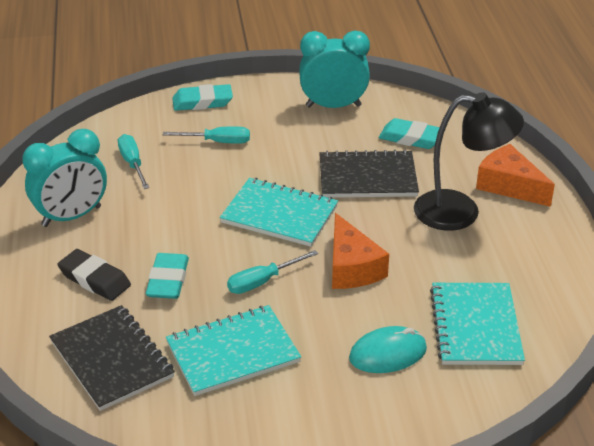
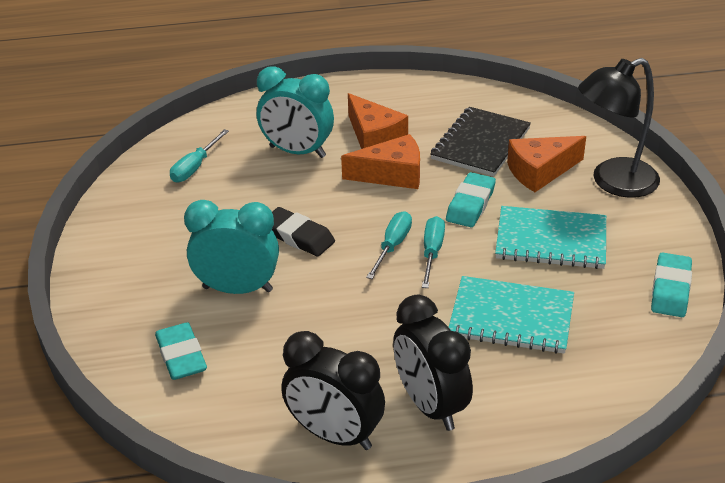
black clock: 0 -> 2
black notebook: 2 -> 1
orange cheese: 2 -> 3
turquoise mouse: 1 -> 0
turquoise notebook: 3 -> 2

